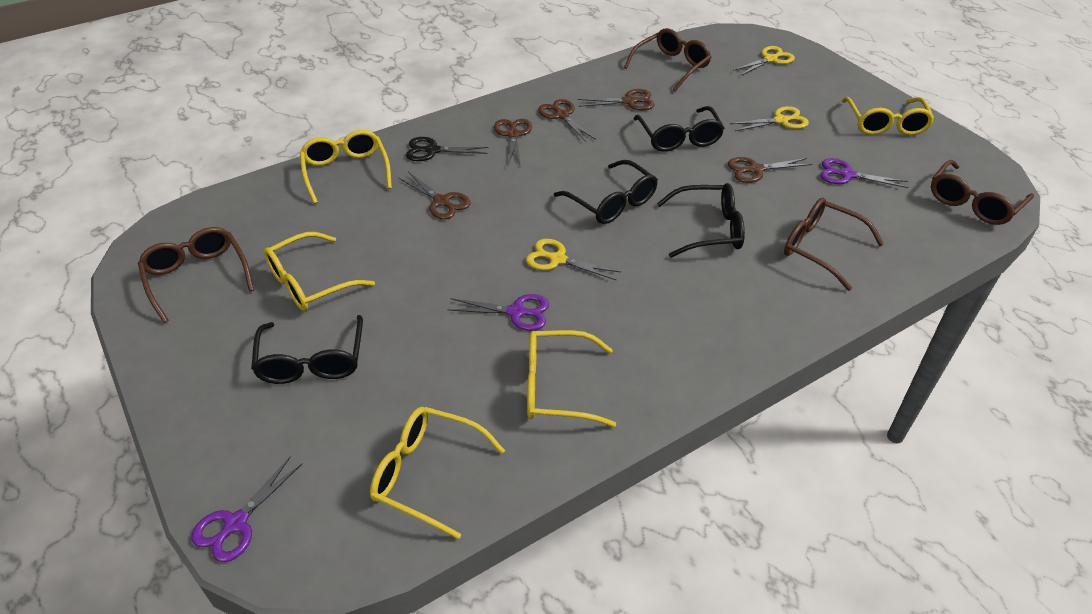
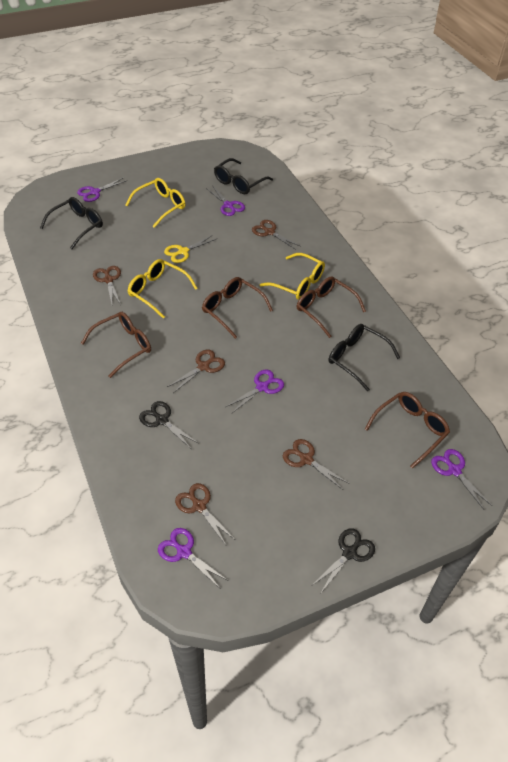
black glasses: 4 -> 3
black scissors: 1 -> 2
purple scissors: 3 -> 5
yellow glasses: 5 -> 3
yellow scissors: 3 -> 1

